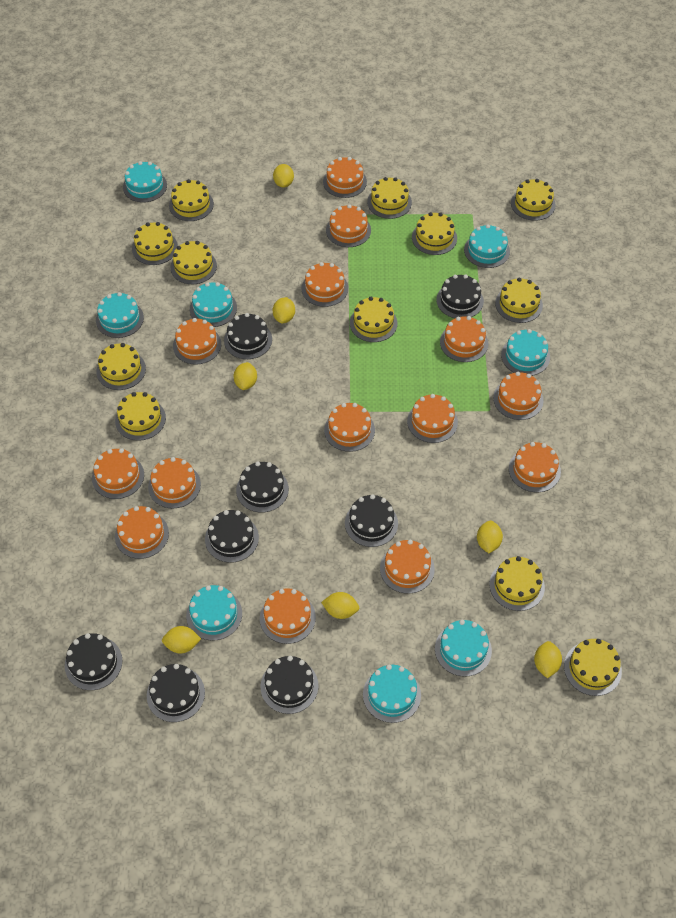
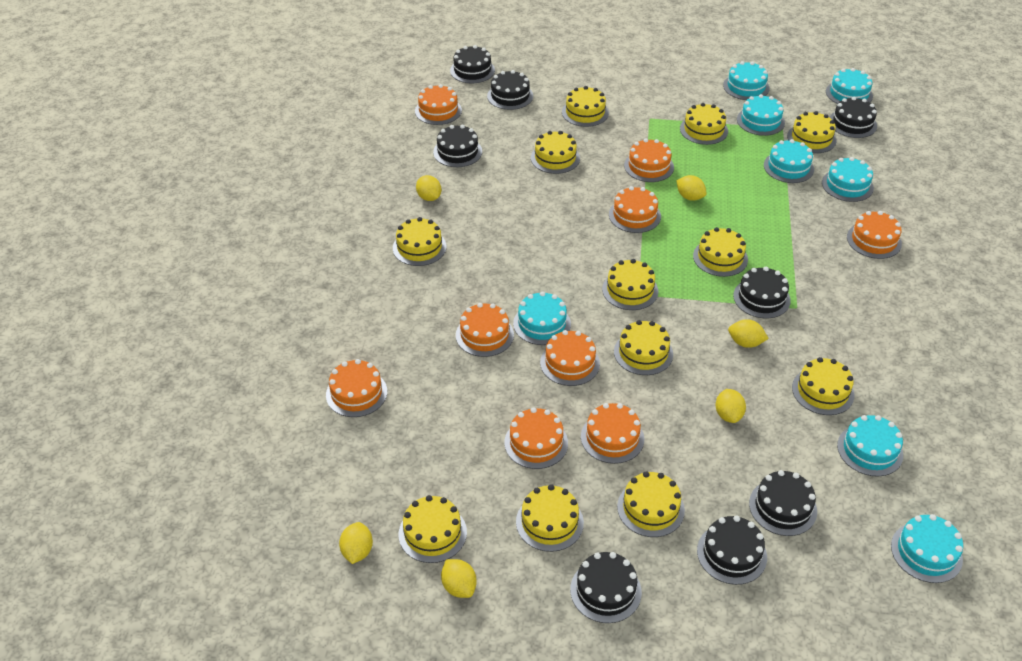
orange cake: 14 -> 9
yellow lemon: 7 -> 6

